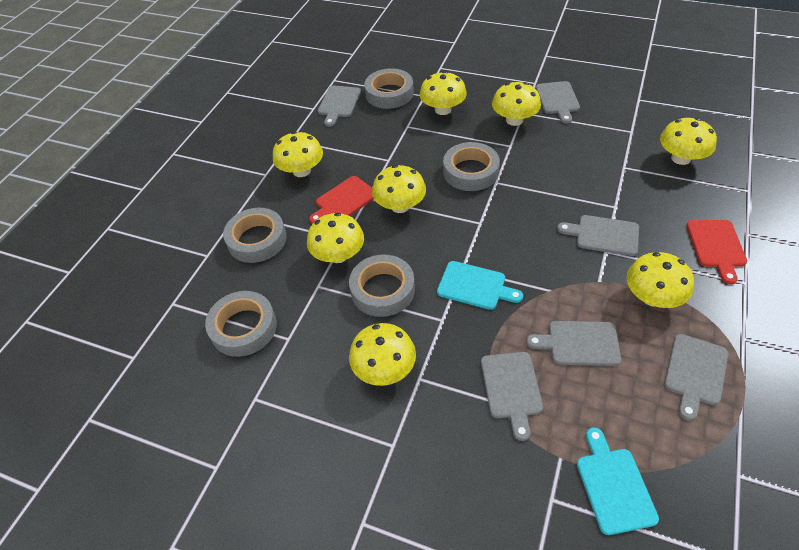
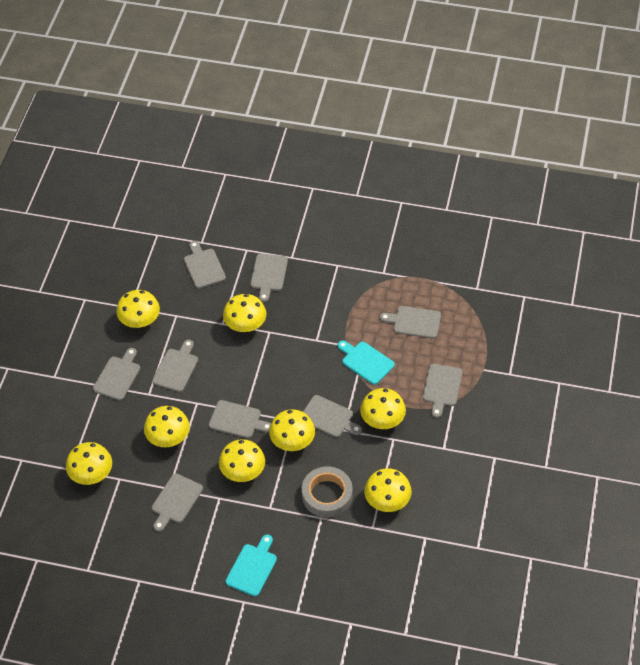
grey cutting board: 6 -> 9
grey tape: 5 -> 1
red cutting board: 2 -> 0

